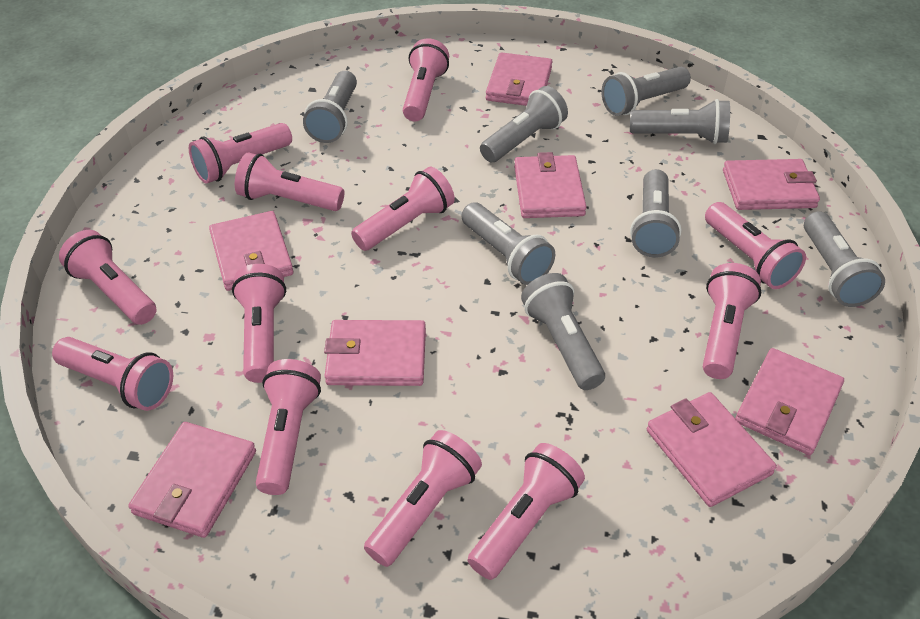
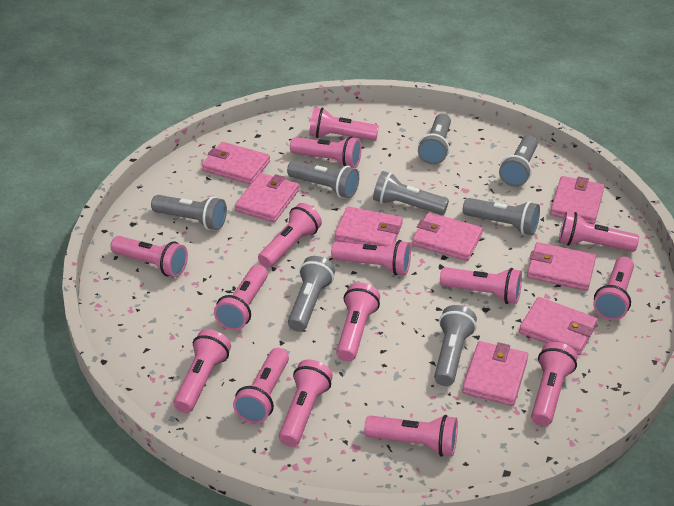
pink flashlight: 12 -> 15

